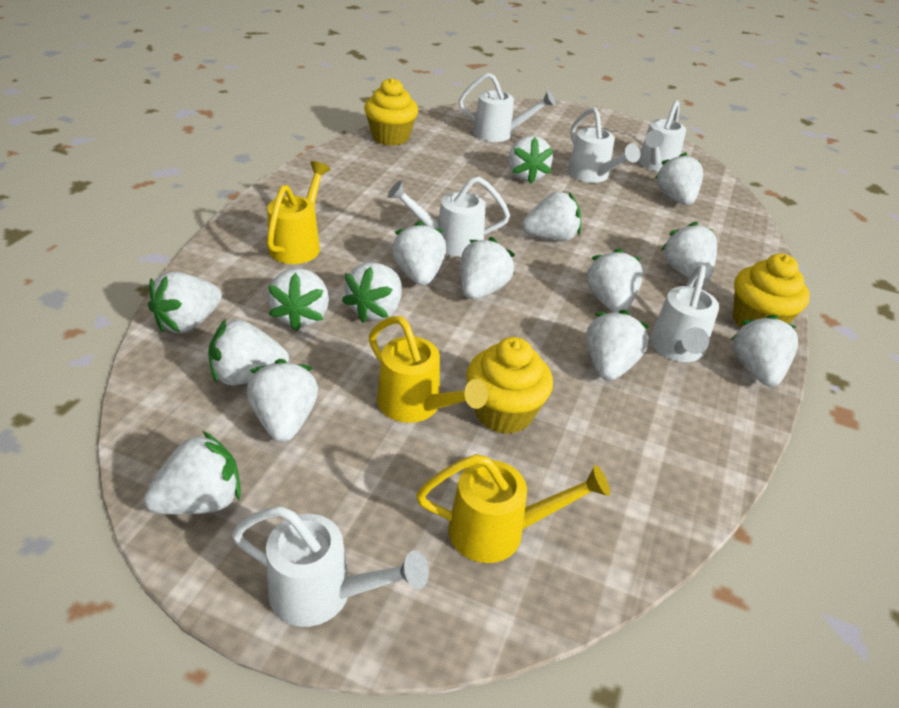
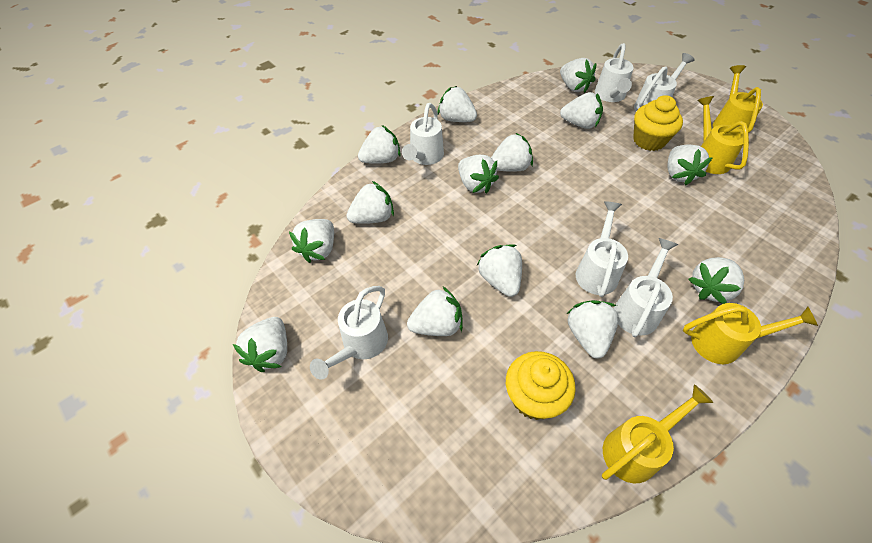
white strawberry: 15 -> 14
yellow cupcake: 3 -> 2
yellow watering can: 3 -> 4

